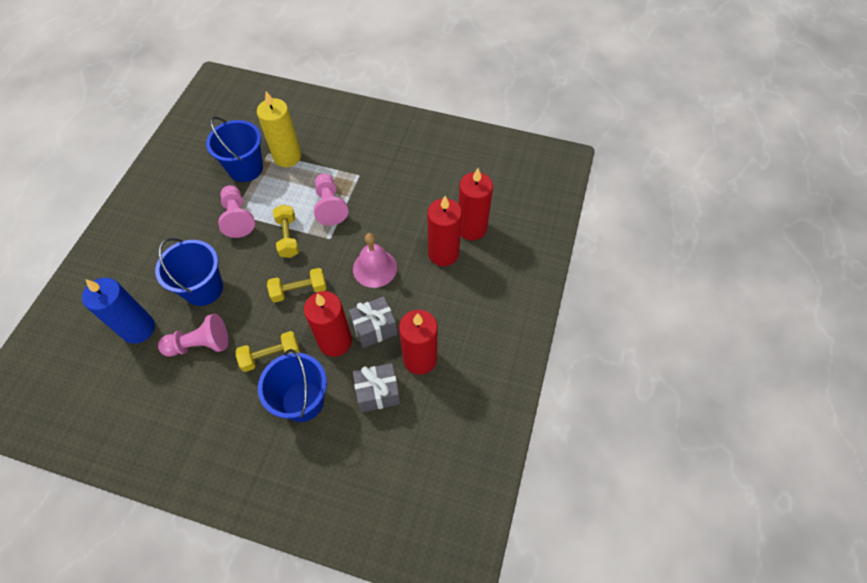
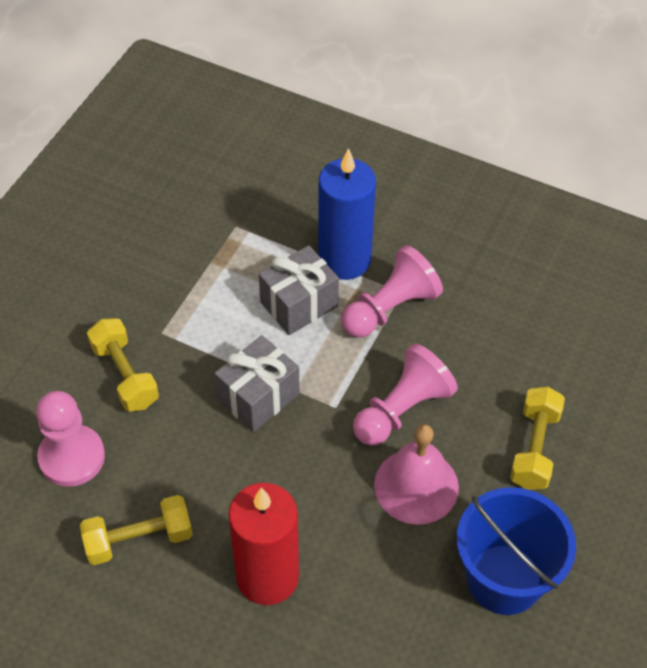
blue bucket: 3 -> 1
red candle: 4 -> 1
yellow candle: 1 -> 0

